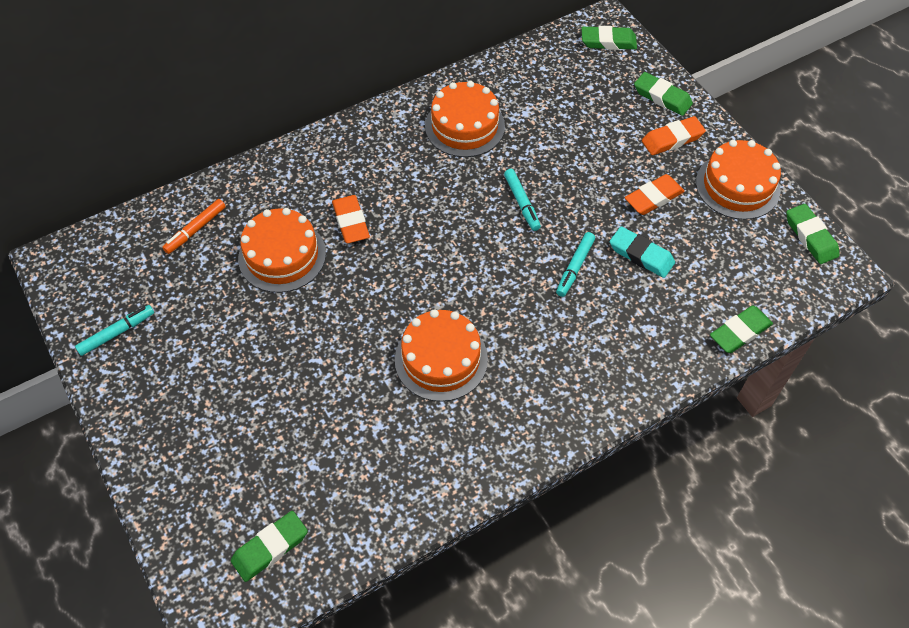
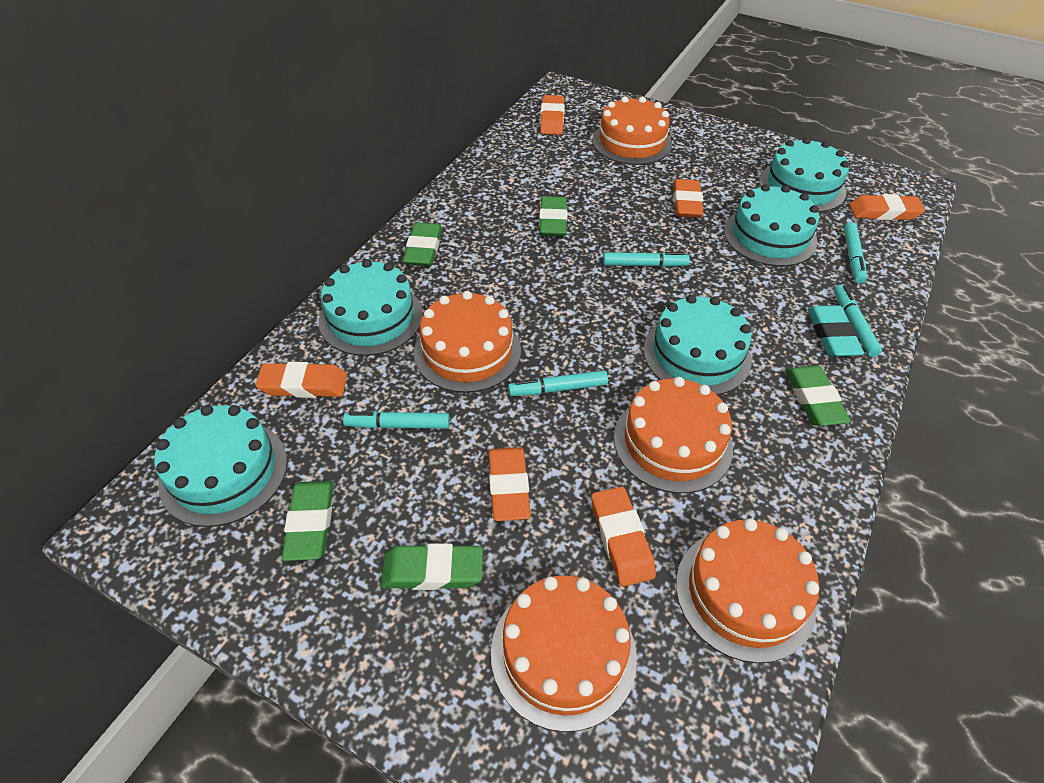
orange cake: 4 -> 5
orange eraser: 3 -> 6
orange marker: 1 -> 0
turquoise cake: 0 -> 5
turquoise marker: 3 -> 5

